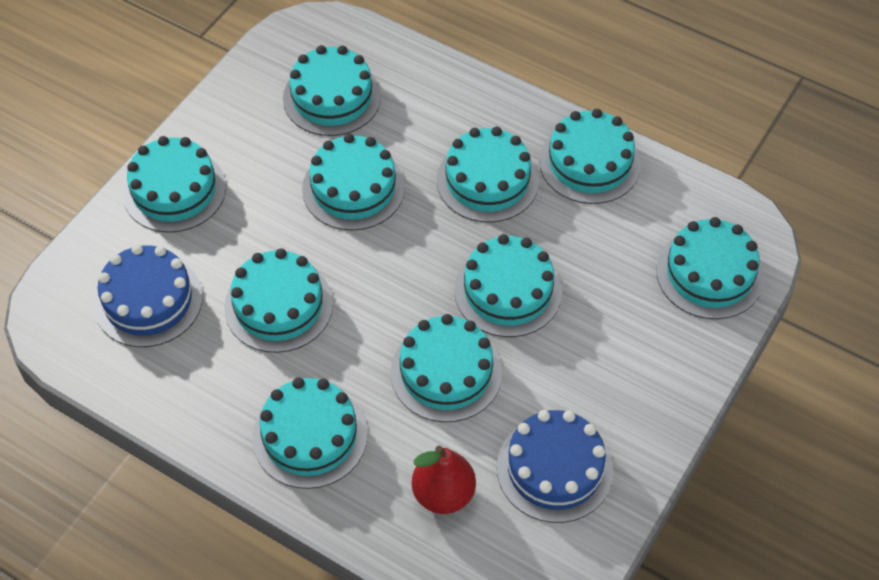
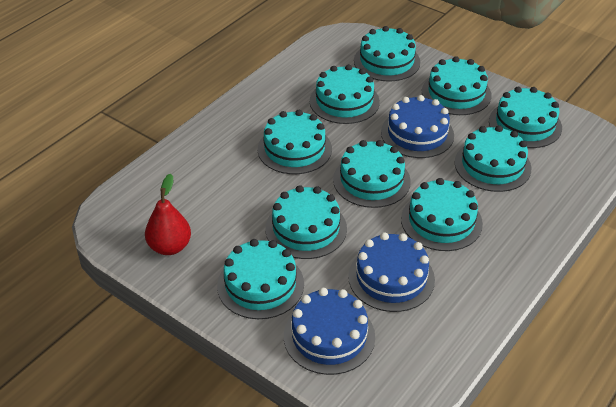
blue cake: 2 -> 3

